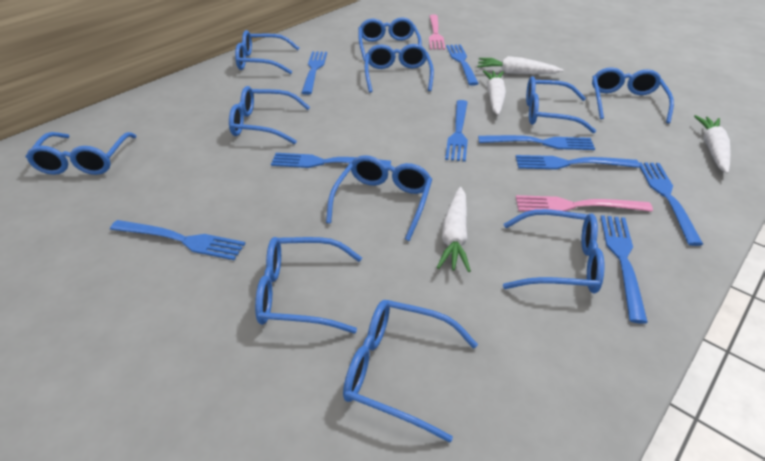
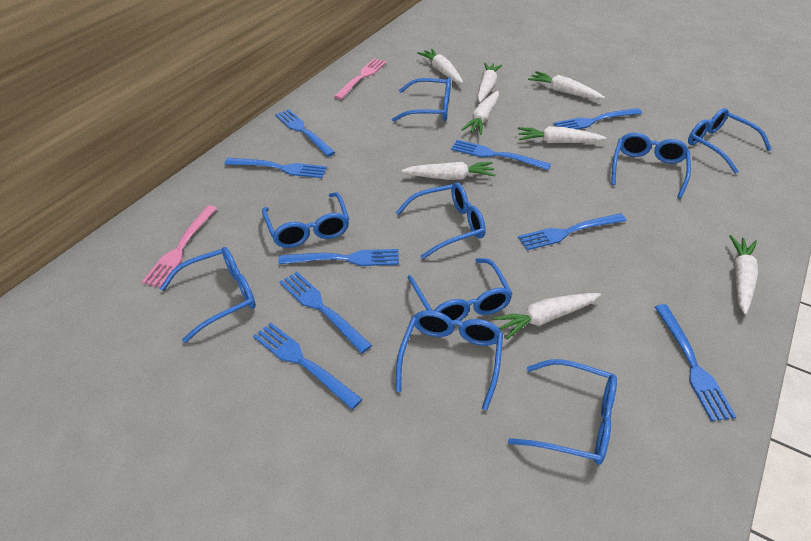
blue glasses: 11 -> 9
white carrot: 4 -> 8

